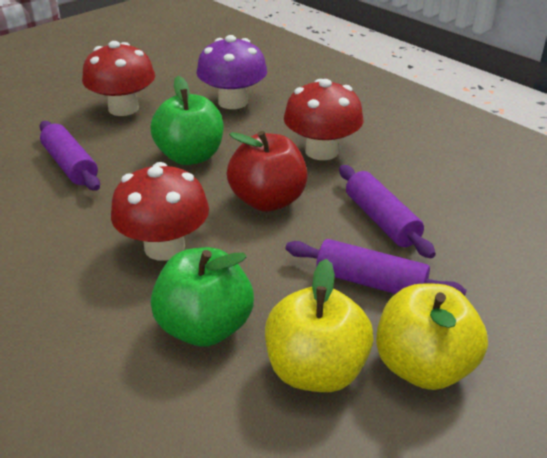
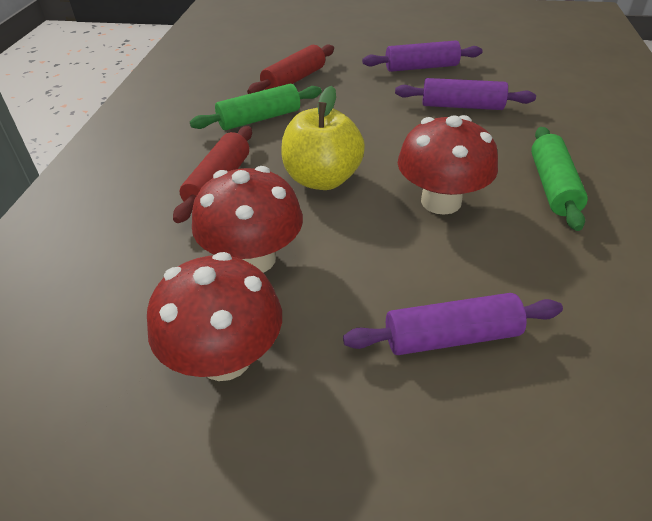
green apple: 2 -> 0
green rolling pin: 0 -> 2
purple mushroom: 1 -> 0
red apple: 1 -> 0
red rolling pin: 0 -> 2
yellow apple: 2 -> 1

